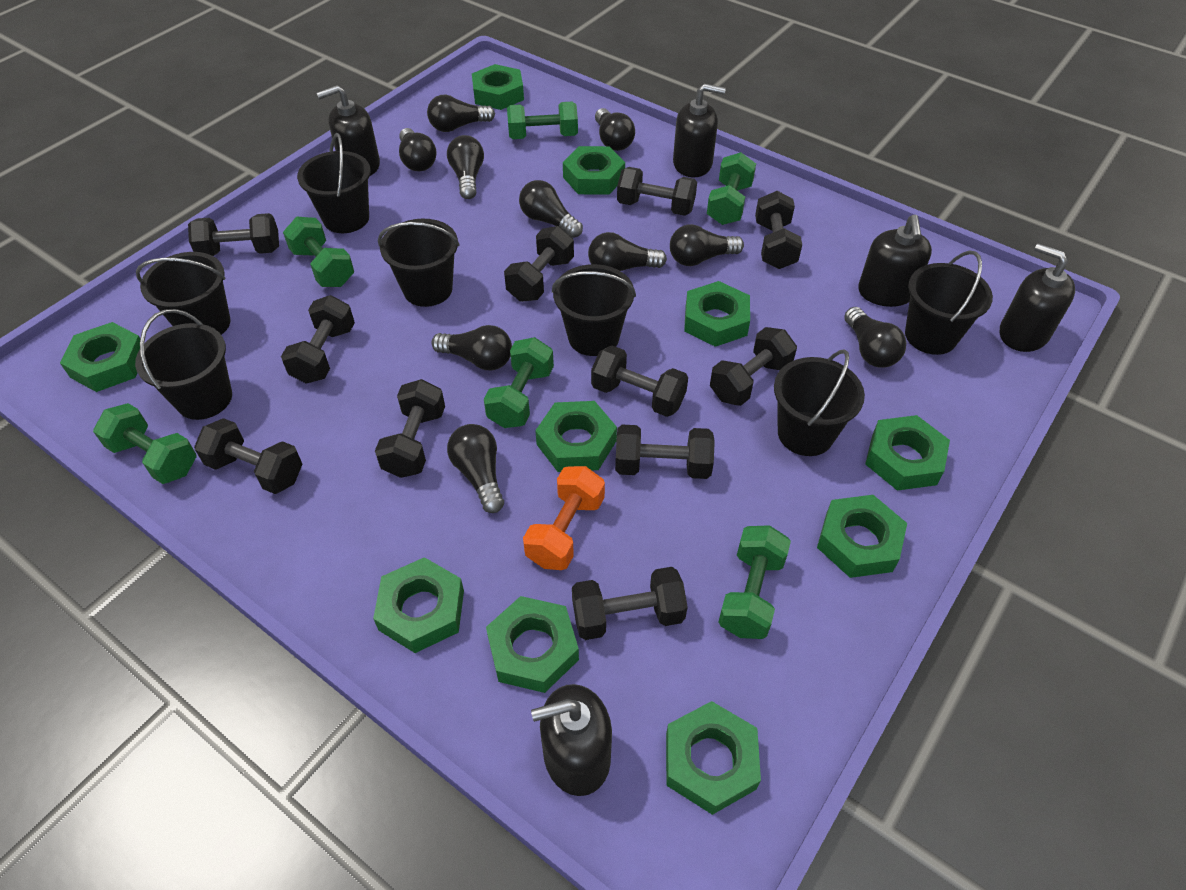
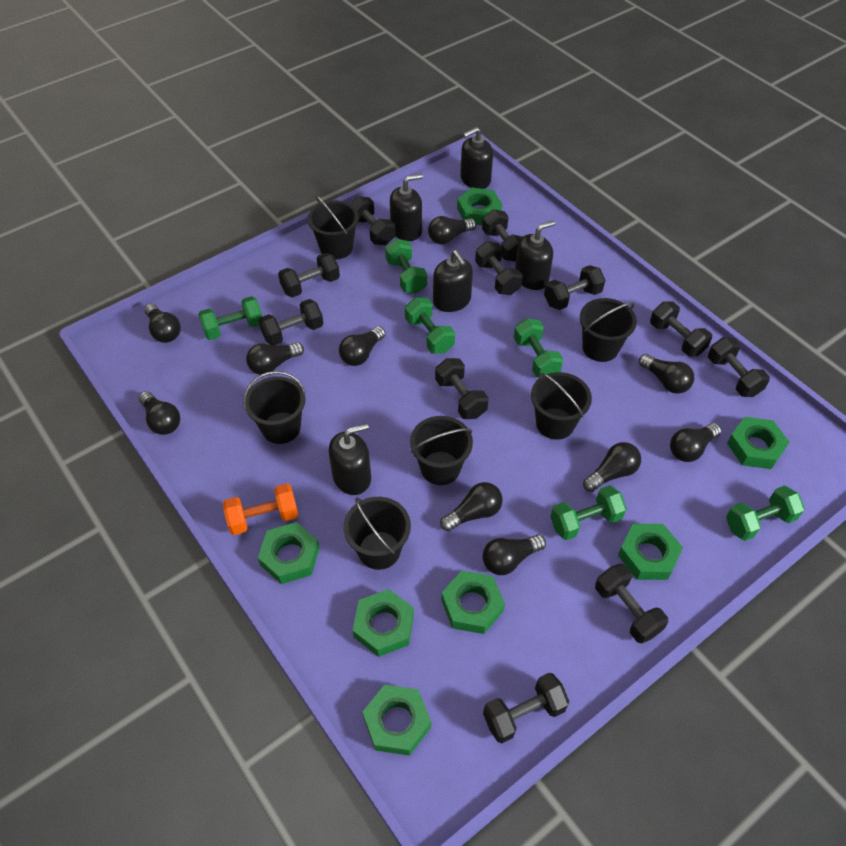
black bucket: 7 -> 6
green nut: 10 -> 7

